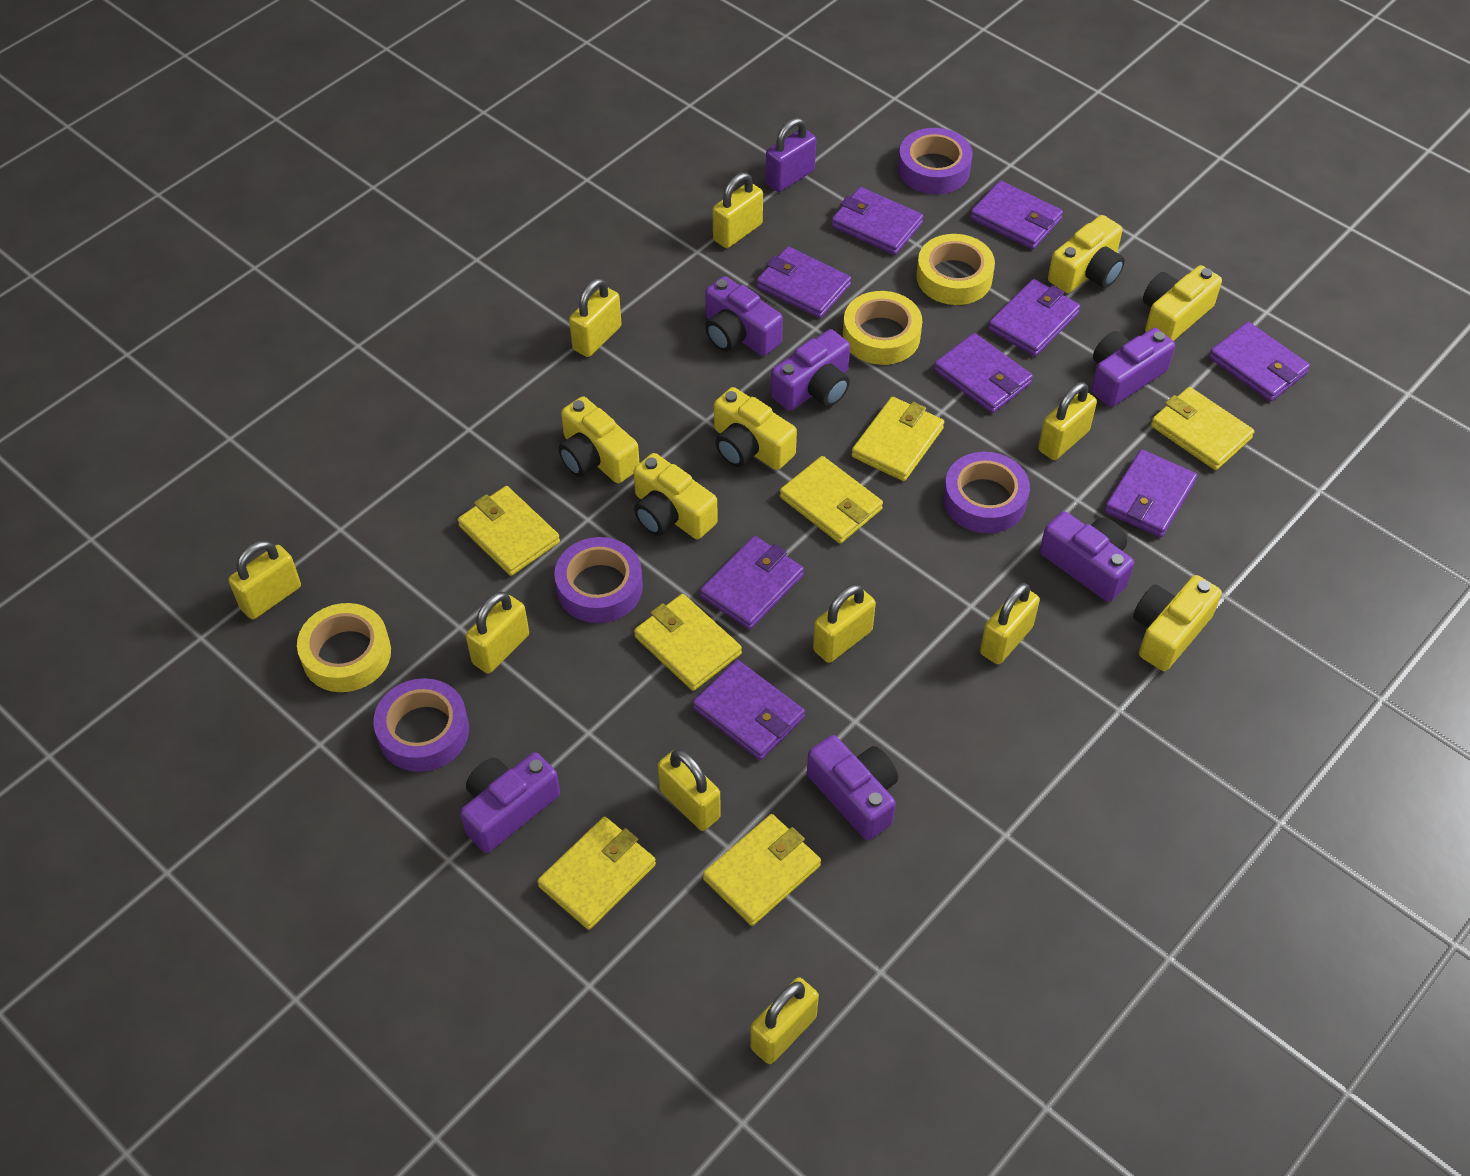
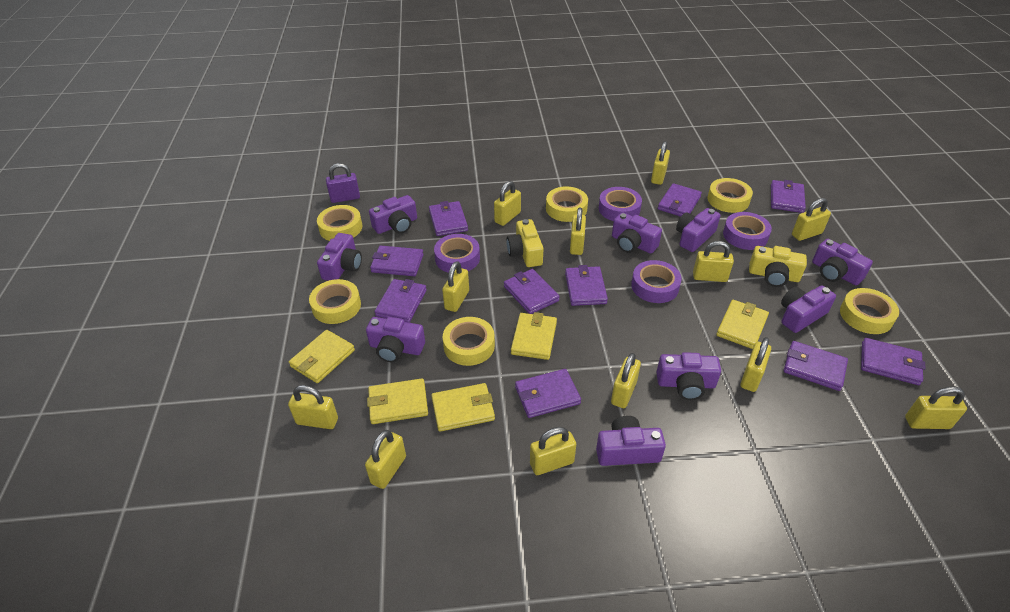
purple camera: 6 -> 9
purple wallet: 9 -> 10
yellow camera: 6 -> 2
yellow padlock: 9 -> 12
yellow tape: 3 -> 6
yellow wallet: 7 -> 5

